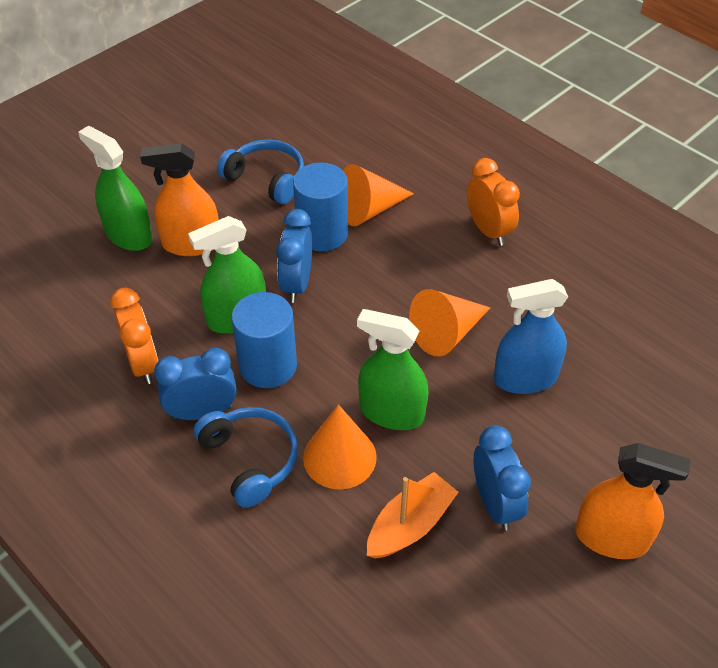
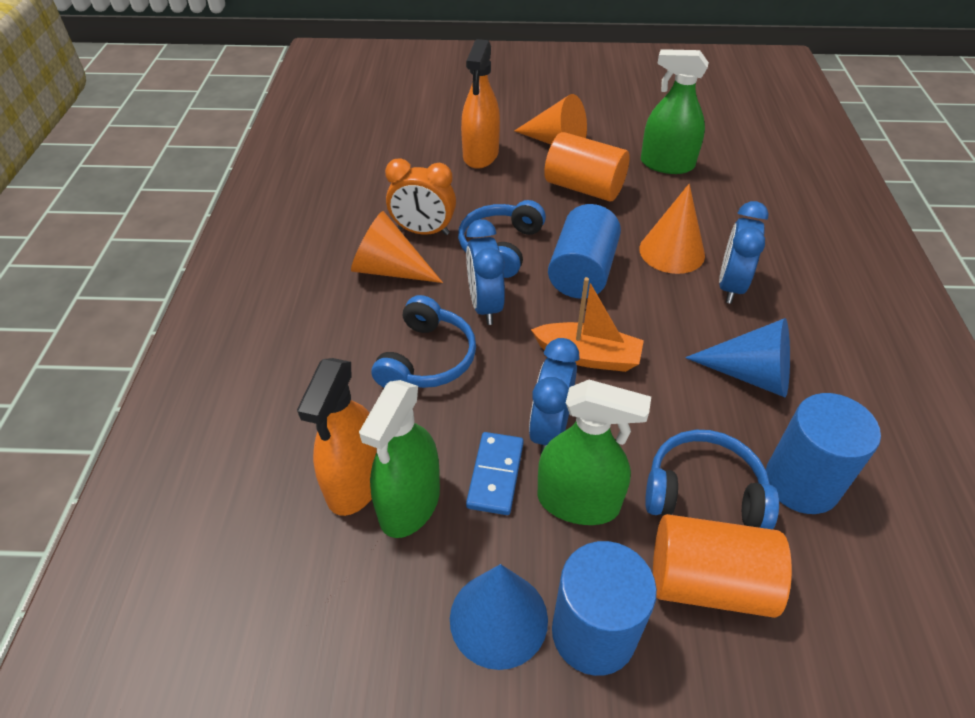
blue cone: 0 -> 2
blue cylinder: 2 -> 3
blue domino: 0 -> 1
blue headphones: 2 -> 3
blue spray bottle: 1 -> 0
orange clock: 2 -> 1
orange cylinder: 0 -> 2

